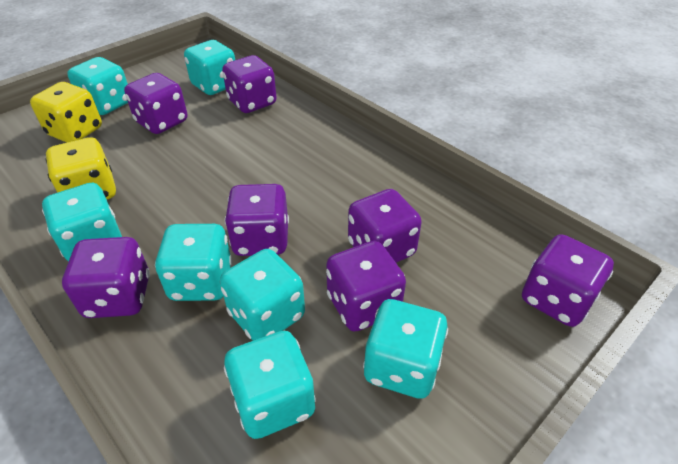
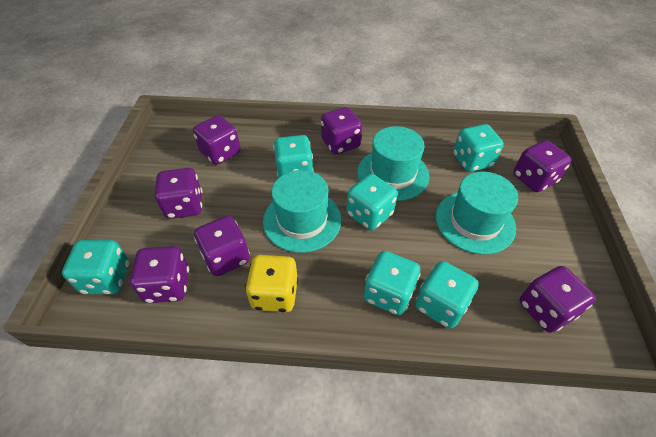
turquoise dice: 7 -> 6
turquoise hat: 0 -> 3
yellow dice: 2 -> 1

